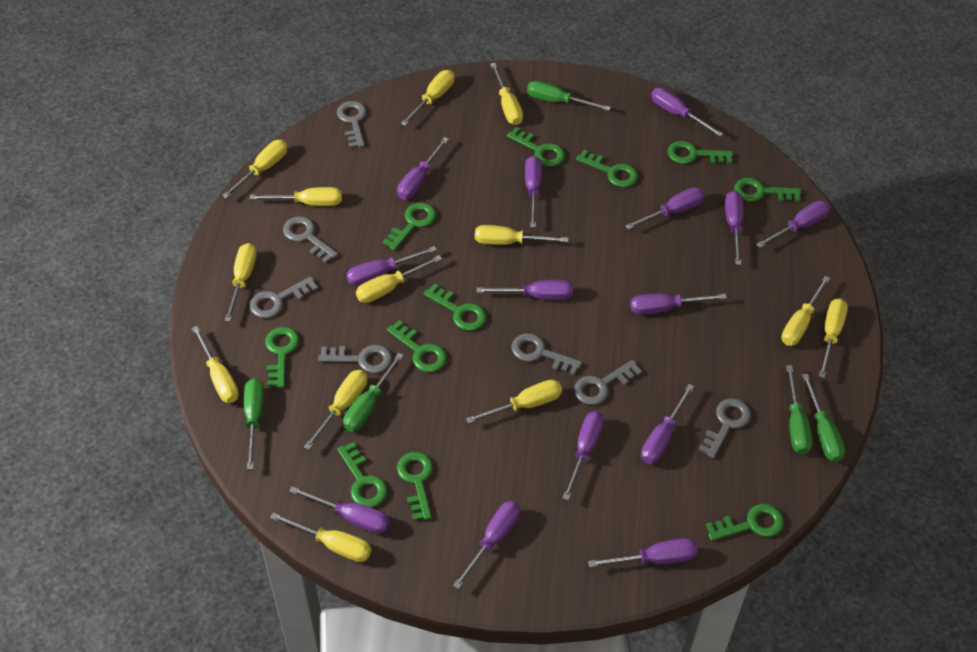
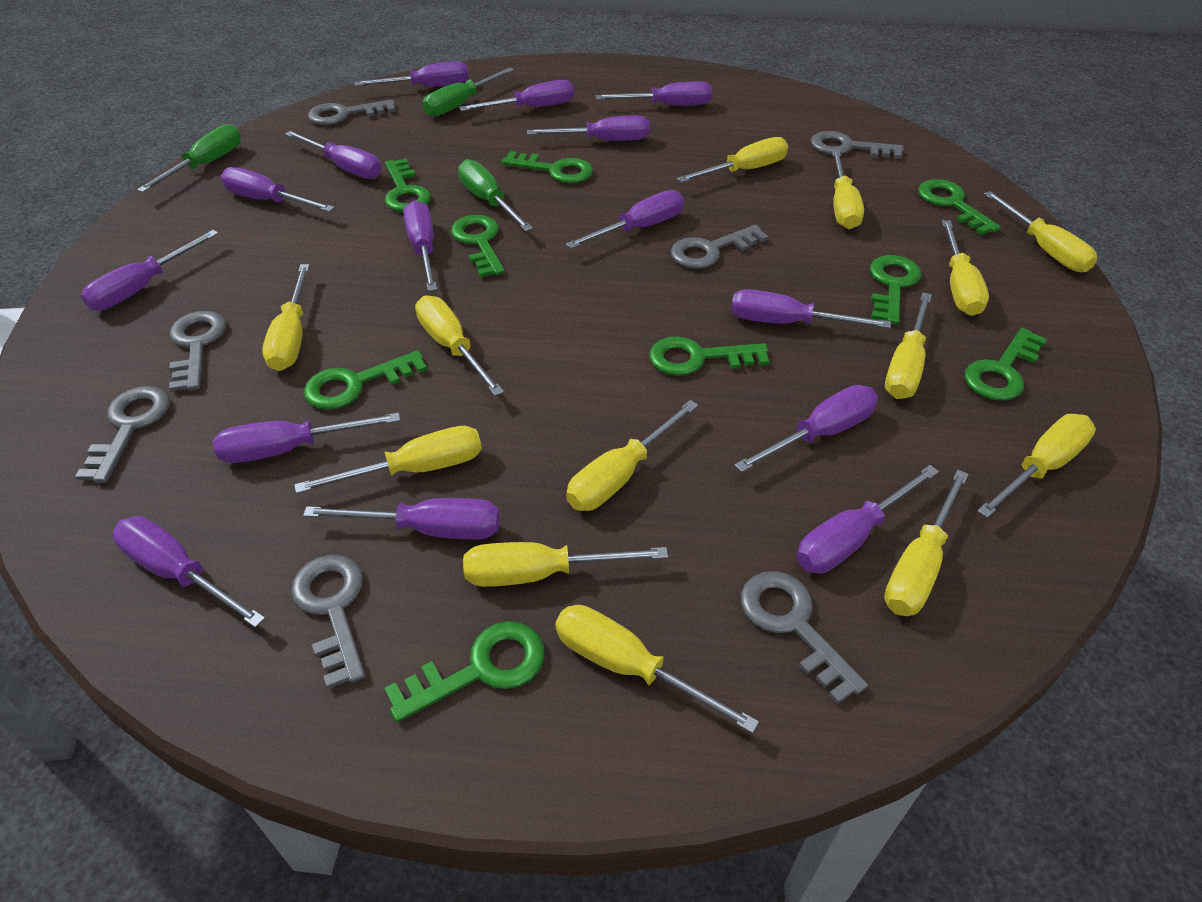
green key: 11 -> 9
green screwdriver: 5 -> 3
purple screwdriver: 14 -> 15

